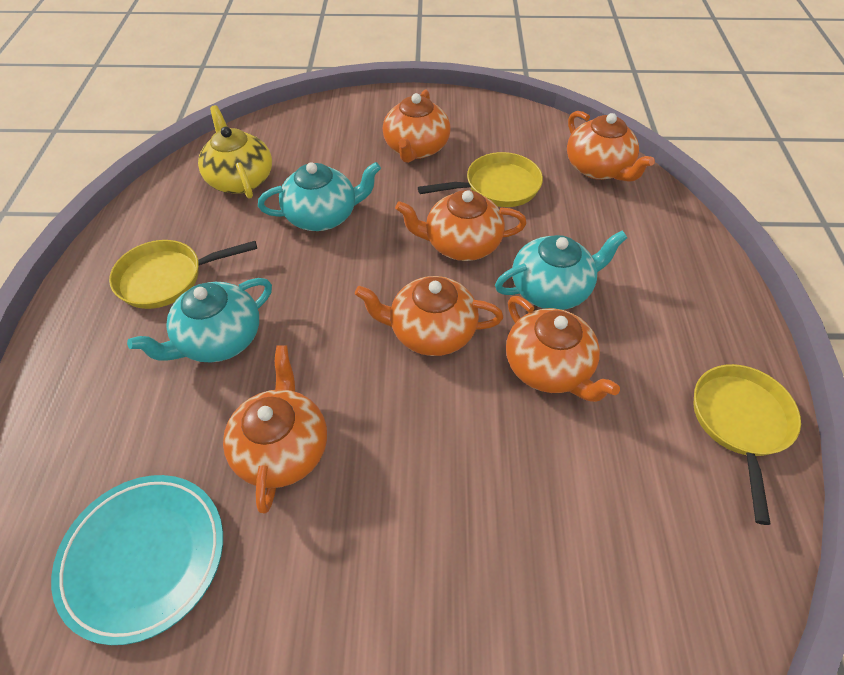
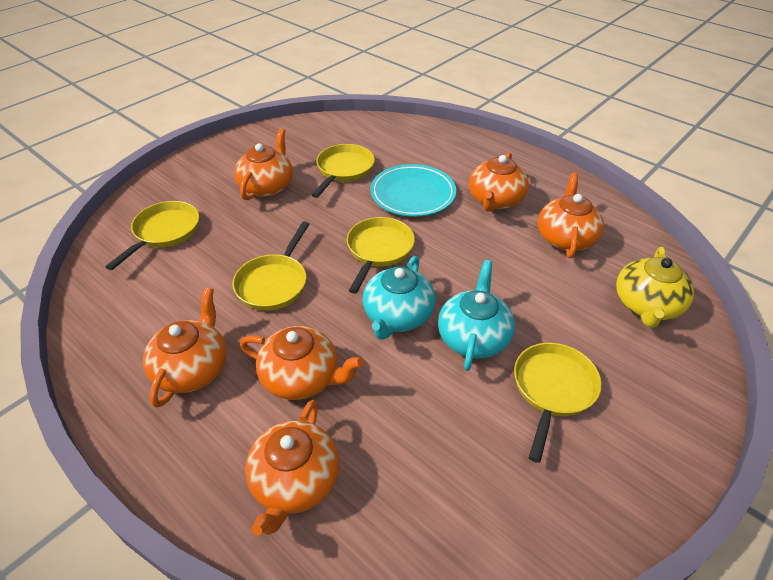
turquoise teapot: 3 -> 2
yellow pan: 3 -> 5

